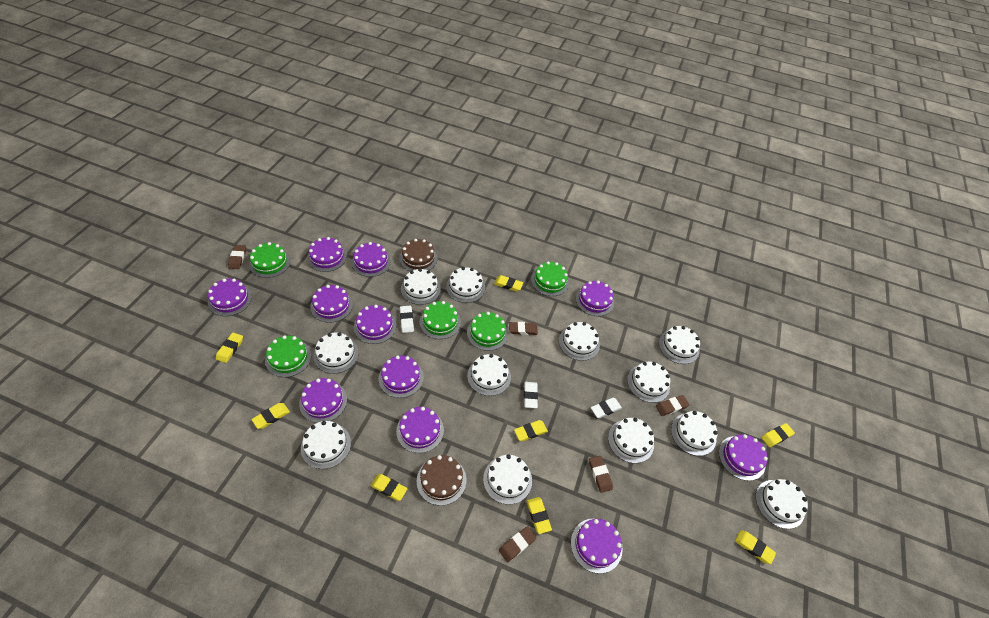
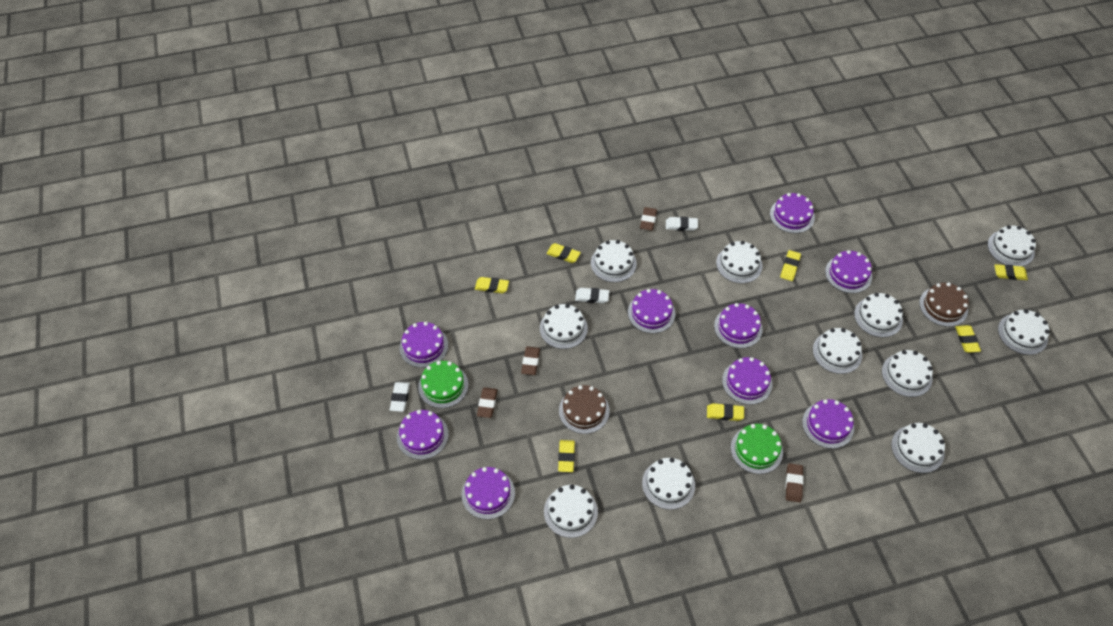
brown eraser: 5 -> 4
green cake: 5 -> 2
purple cake: 11 -> 9
white cake: 12 -> 11
yellow eraser: 8 -> 7

